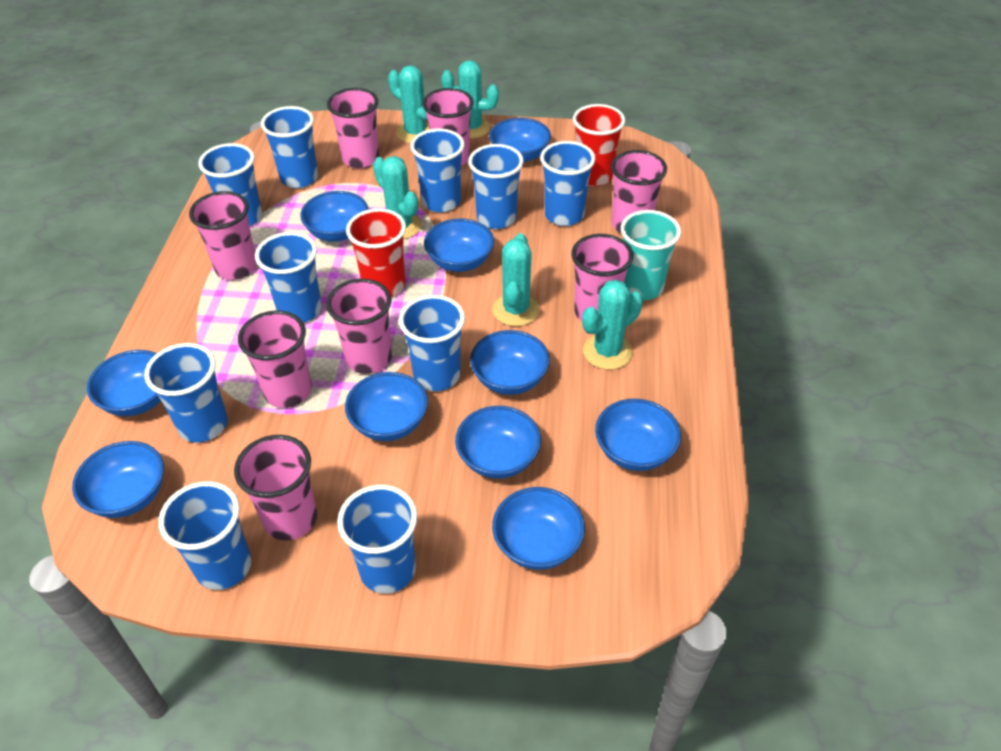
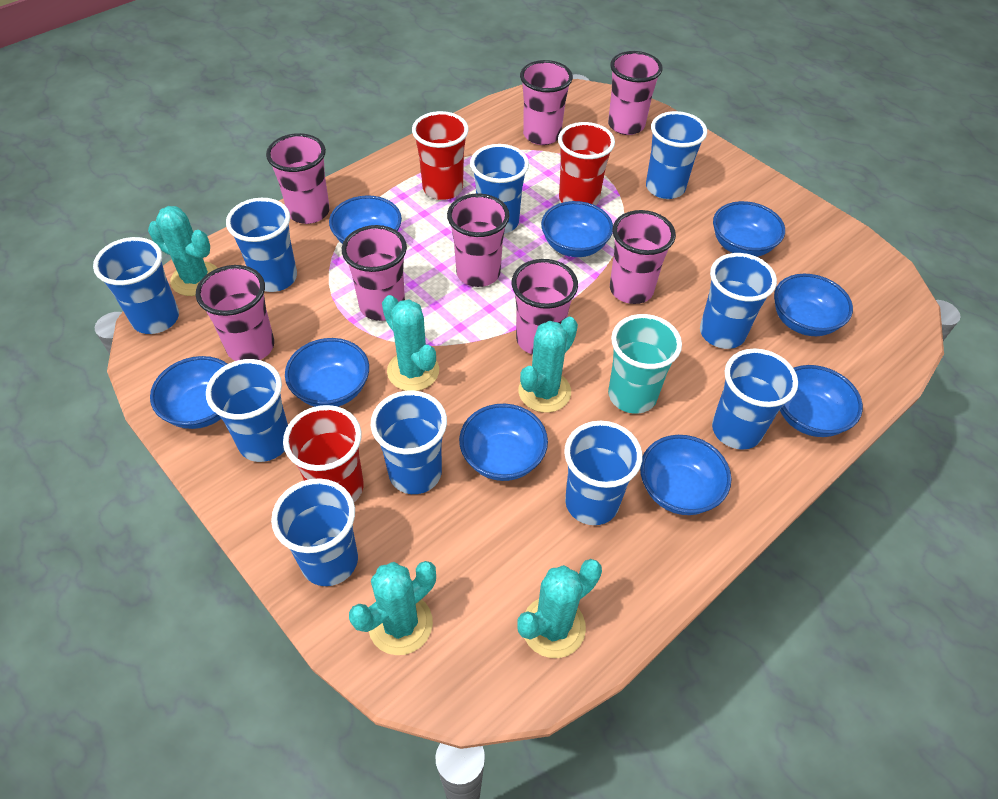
blue bowl: 10 -> 9
red cup: 2 -> 3

